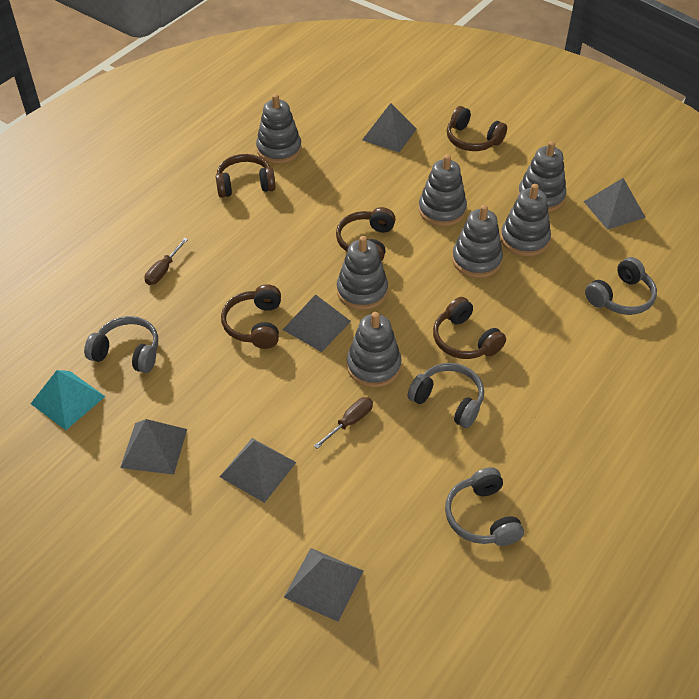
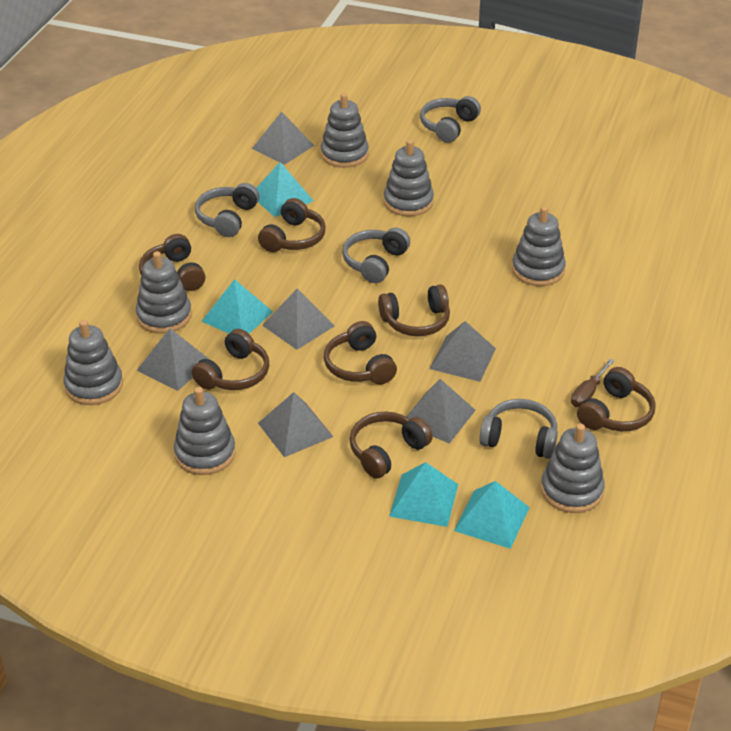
brown headphones: 5 -> 7
brown screwdriver: 2 -> 1
turquoise pyramid: 1 -> 4

